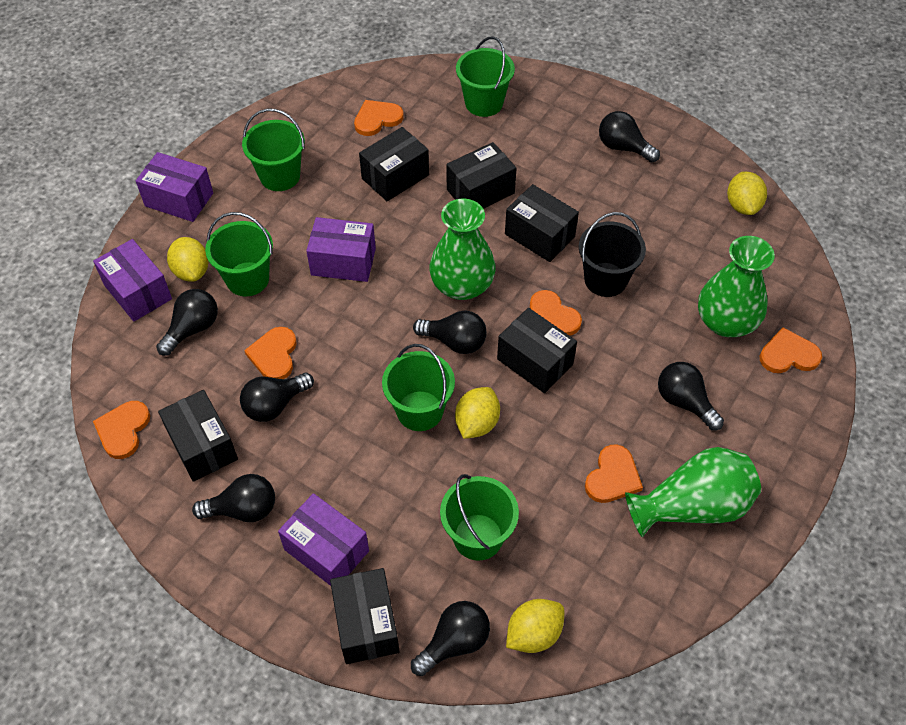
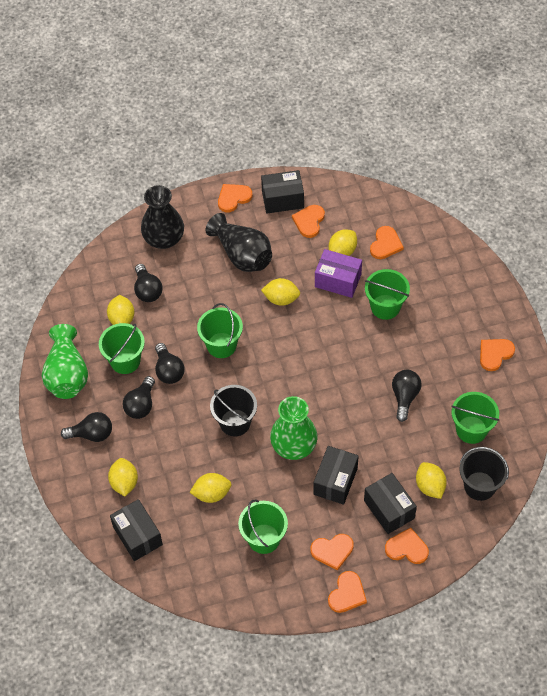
black box: 6 -> 4
black bucket: 1 -> 2
black light bulb: 7 -> 5
black vase: 0 -> 2
green vase: 3 -> 2
orange heart: 6 -> 7
purple box: 4 -> 1
yellow lemon: 4 -> 6

